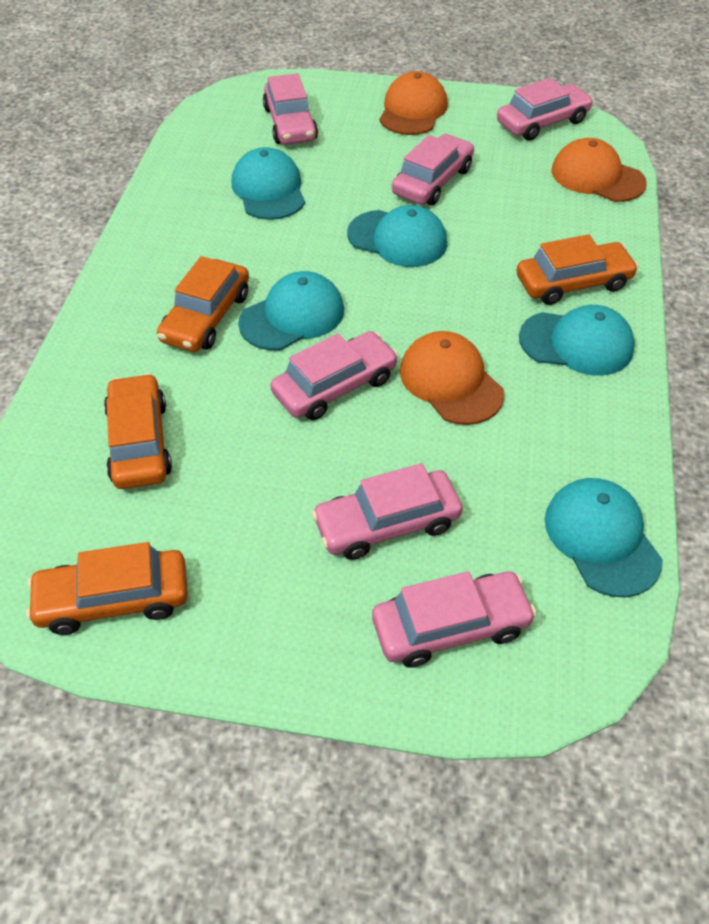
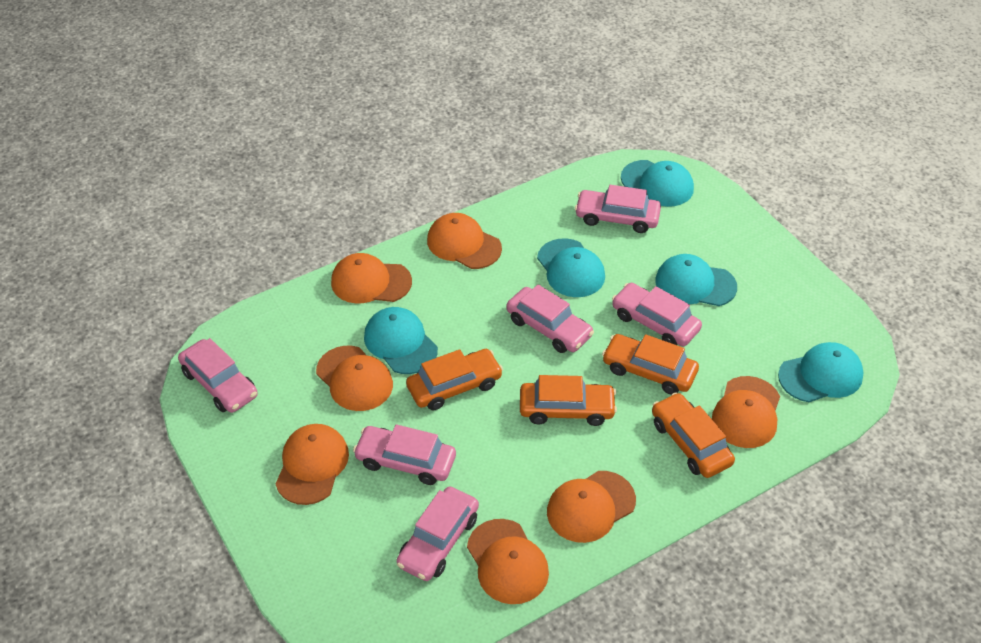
orange cap: 3 -> 7

